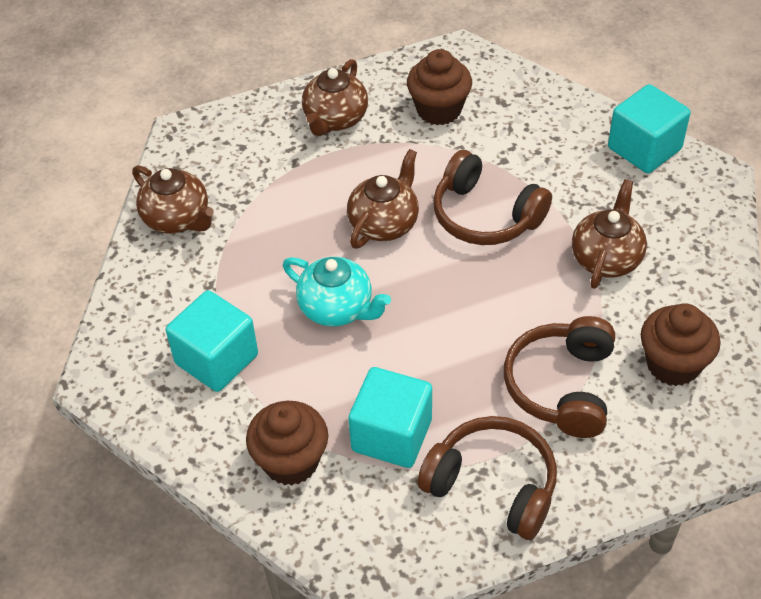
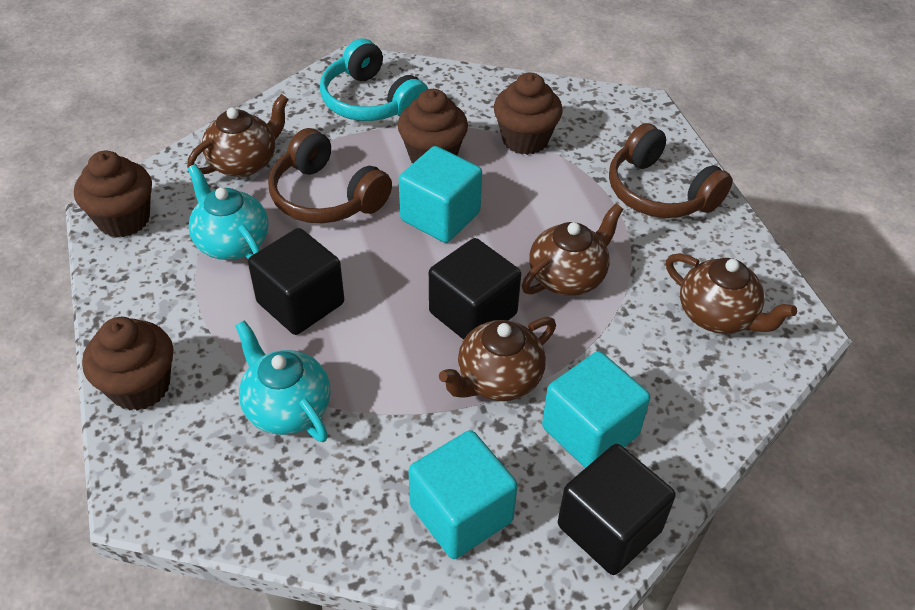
black cube: 0 -> 3
brown cupcake: 3 -> 4
brown headphones: 3 -> 2
turquoise headphones: 0 -> 1
turquoise teapot: 1 -> 2

